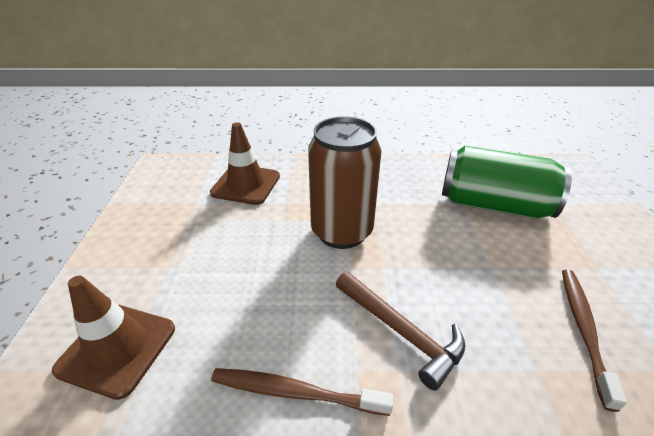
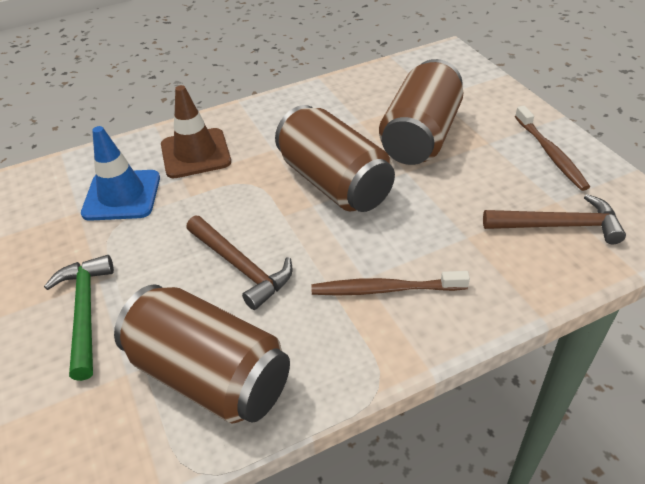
blue traffic cone: 0 -> 1
brown can: 1 -> 3
brown hammer: 1 -> 2
brown traffic cone: 2 -> 1
green can: 1 -> 0
green hammer: 0 -> 1

